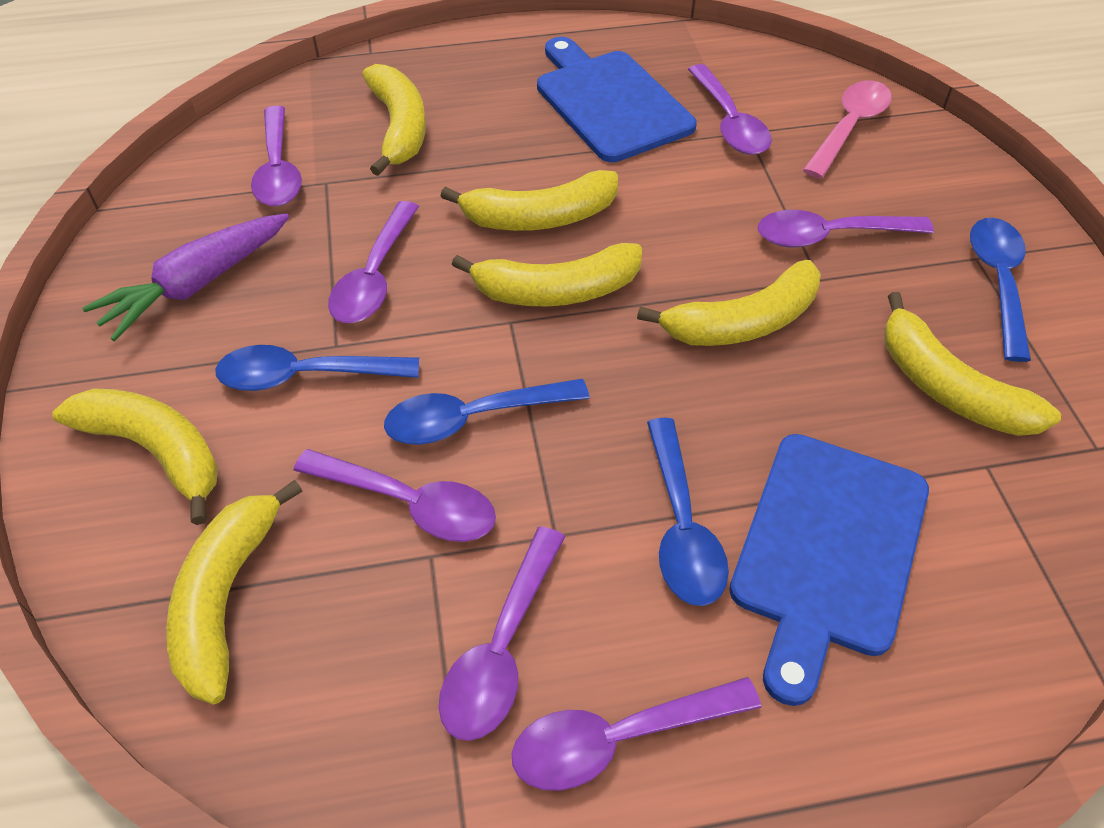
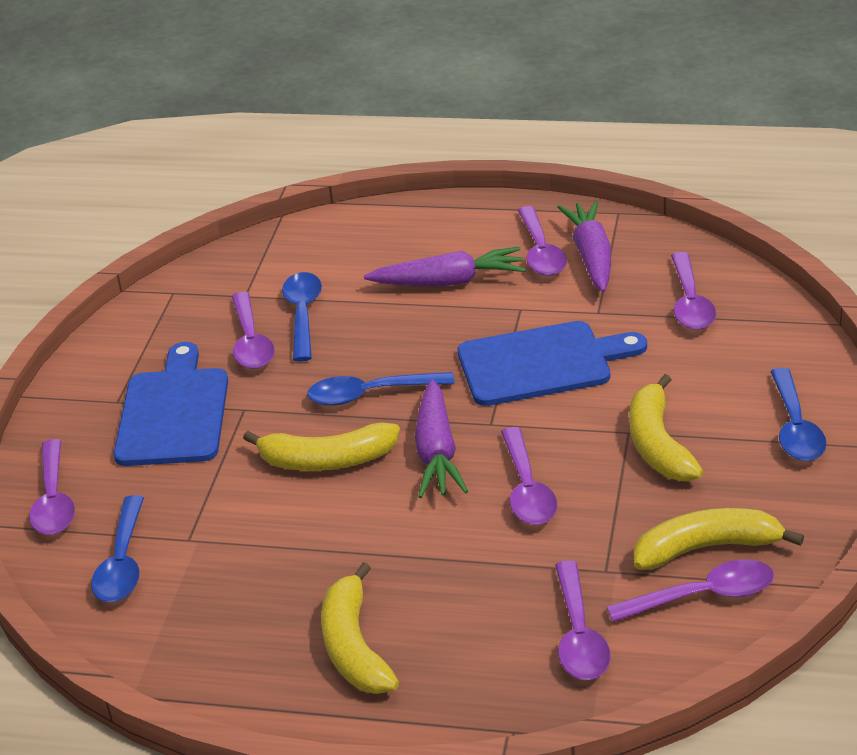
pink spoon: 1 -> 0
purple carrot: 1 -> 3
yellow banana: 7 -> 4

